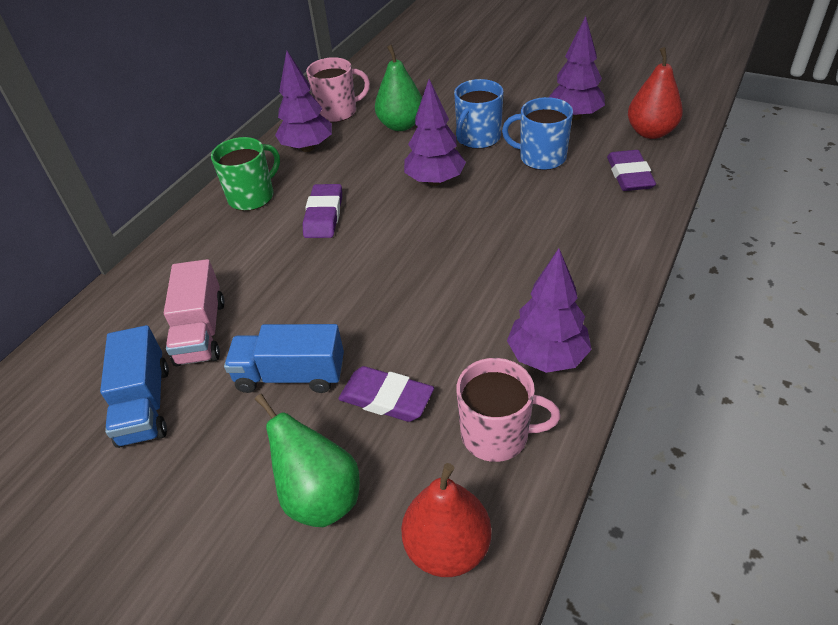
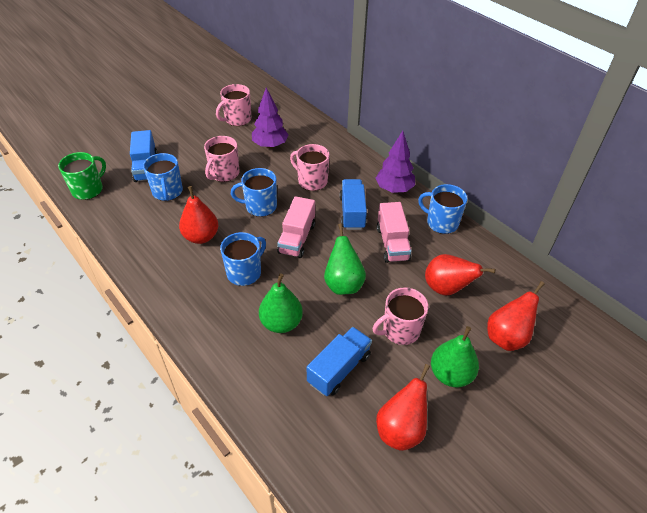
blue mug: 2 -> 4
blue truck: 2 -> 3
green pear: 2 -> 3
pink mug: 2 -> 4
pink truck: 1 -> 2
purple eraser: 3 -> 0
purple tree: 4 -> 2
red pear: 2 -> 4

